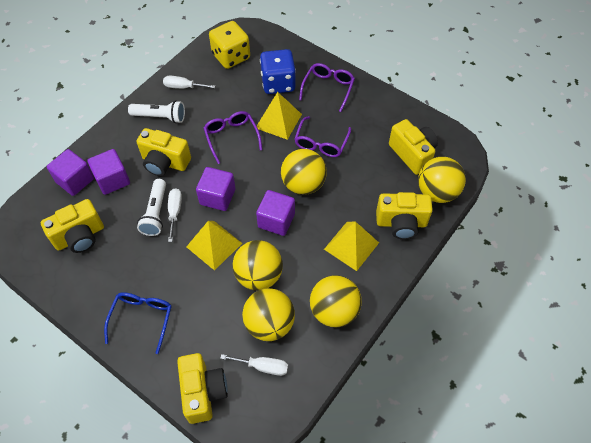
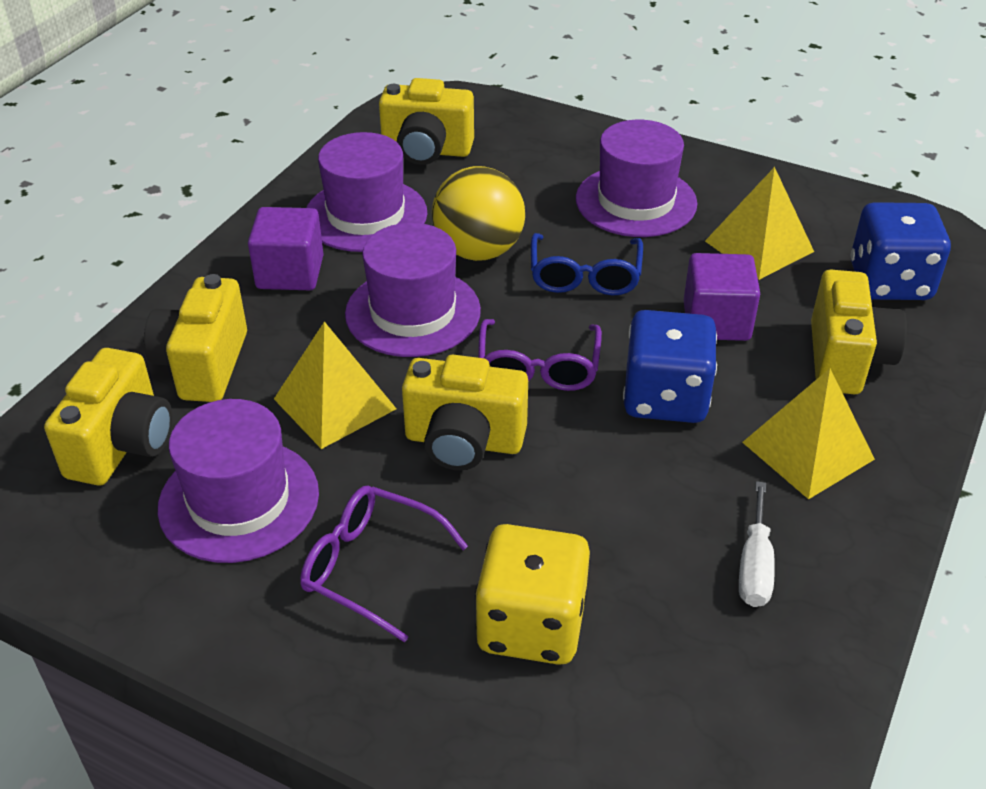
blue dice: 1 -> 2
purple cube: 4 -> 2
purple glasses: 3 -> 2
purple hat: 0 -> 4
white flashlight: 2 -> 0
white screwdriver: 3 -> 1
yellow ball: 5 -> 1

